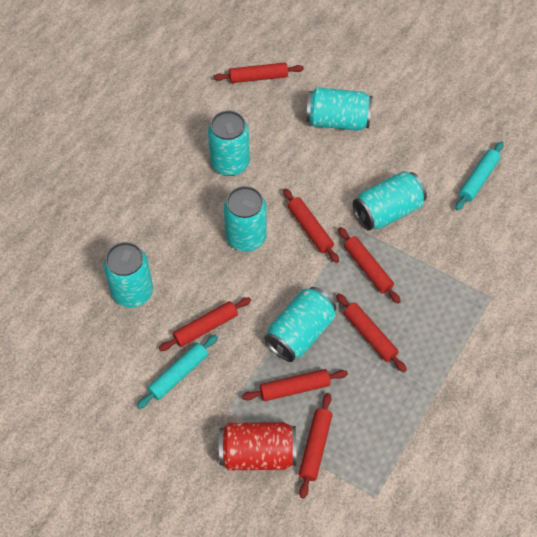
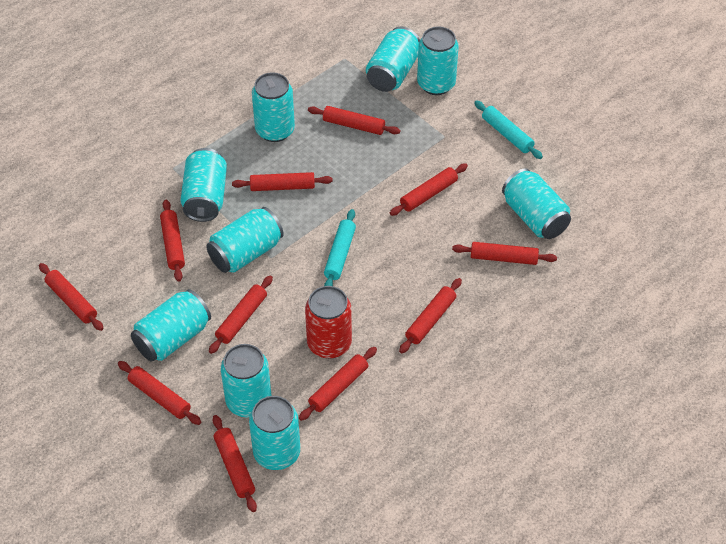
red rolling pin: 7 -> 11
turquoise can: 6 -> 9

